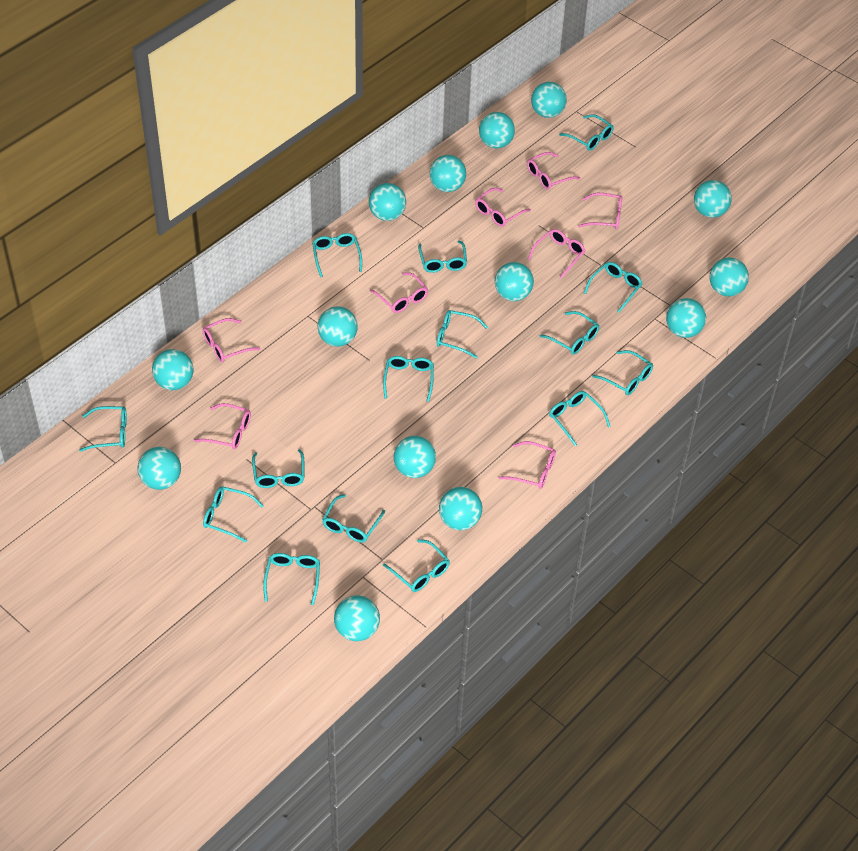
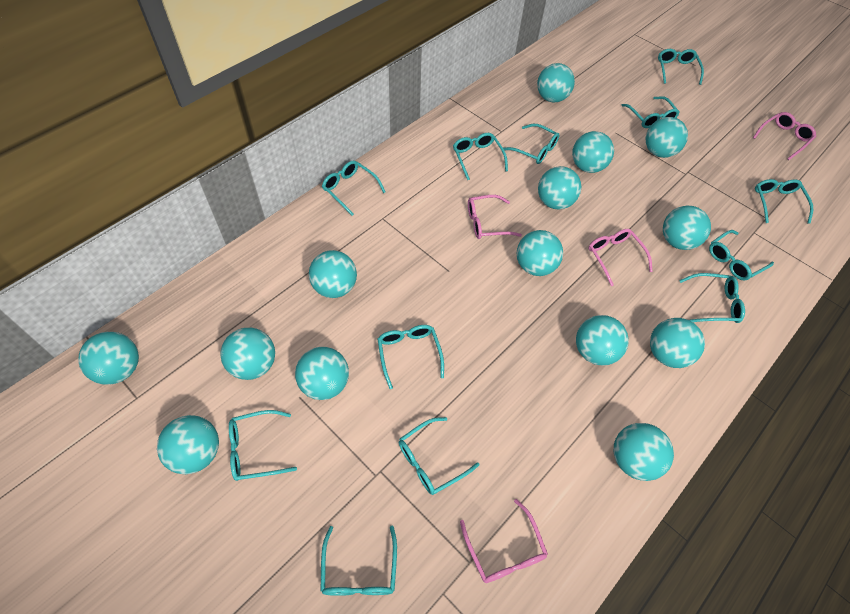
pink glasses: 8 -> 4
turquoise glasses: 15 -> 12

